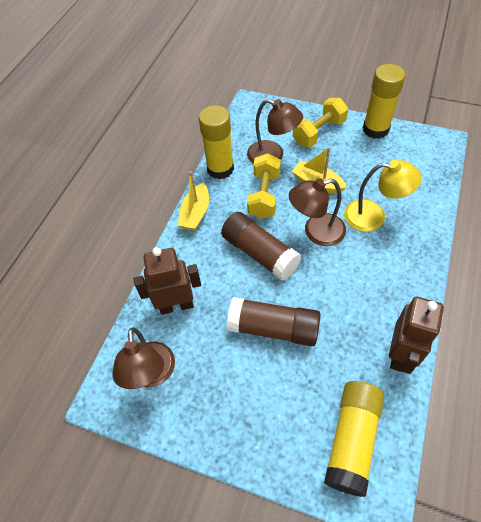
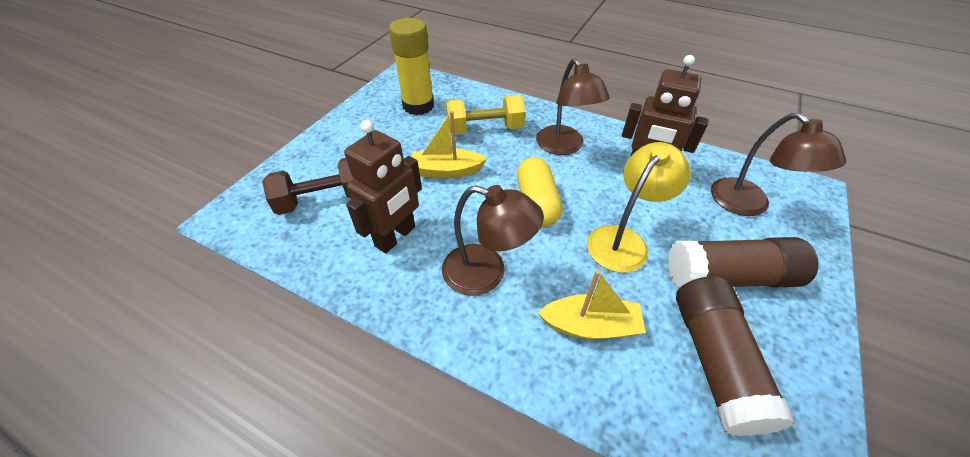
brown dumbbell: 0 -> 1
yellow capsule: 0 -> 1
yellow dumbbell: 2 -> 1
yellow glue stick: 3 -> 1

